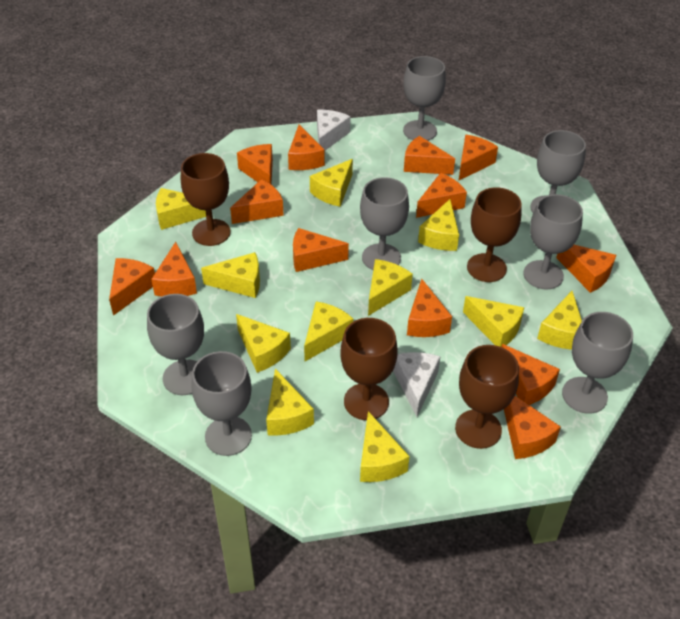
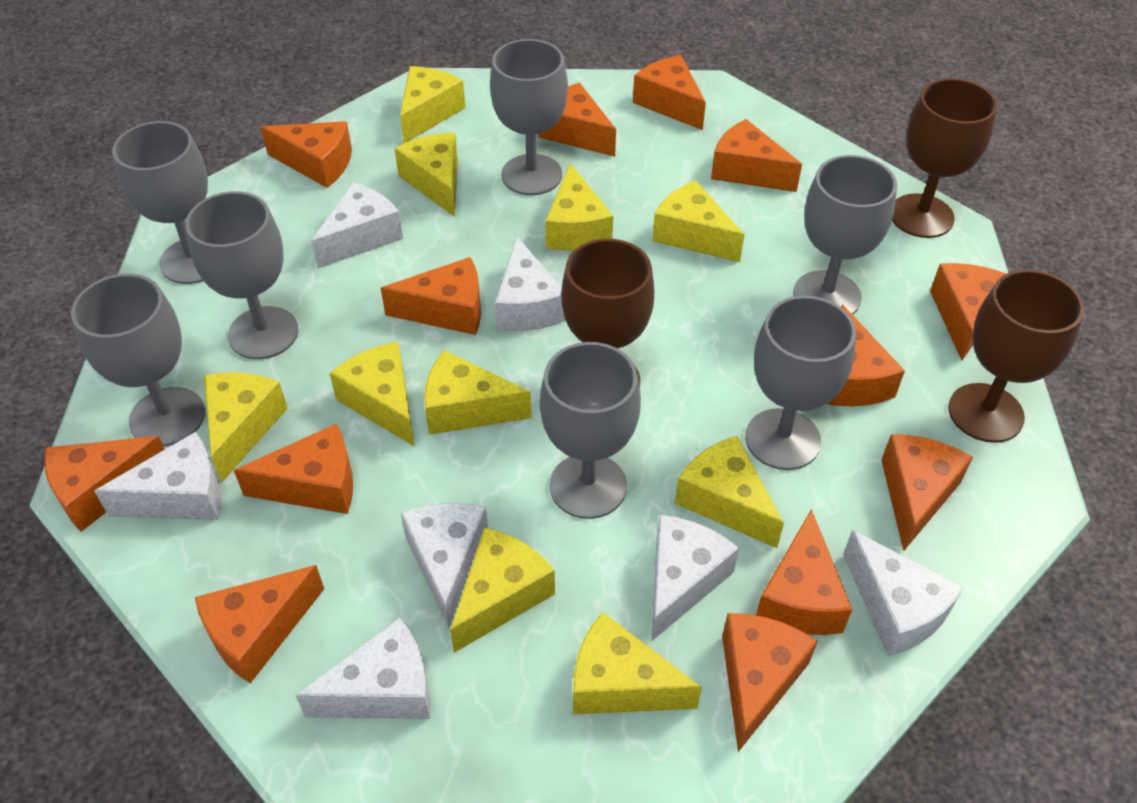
brown goblet: 4 -> 3
white cheese: 2 -> 7
yellow cheese: 11 -> 10

